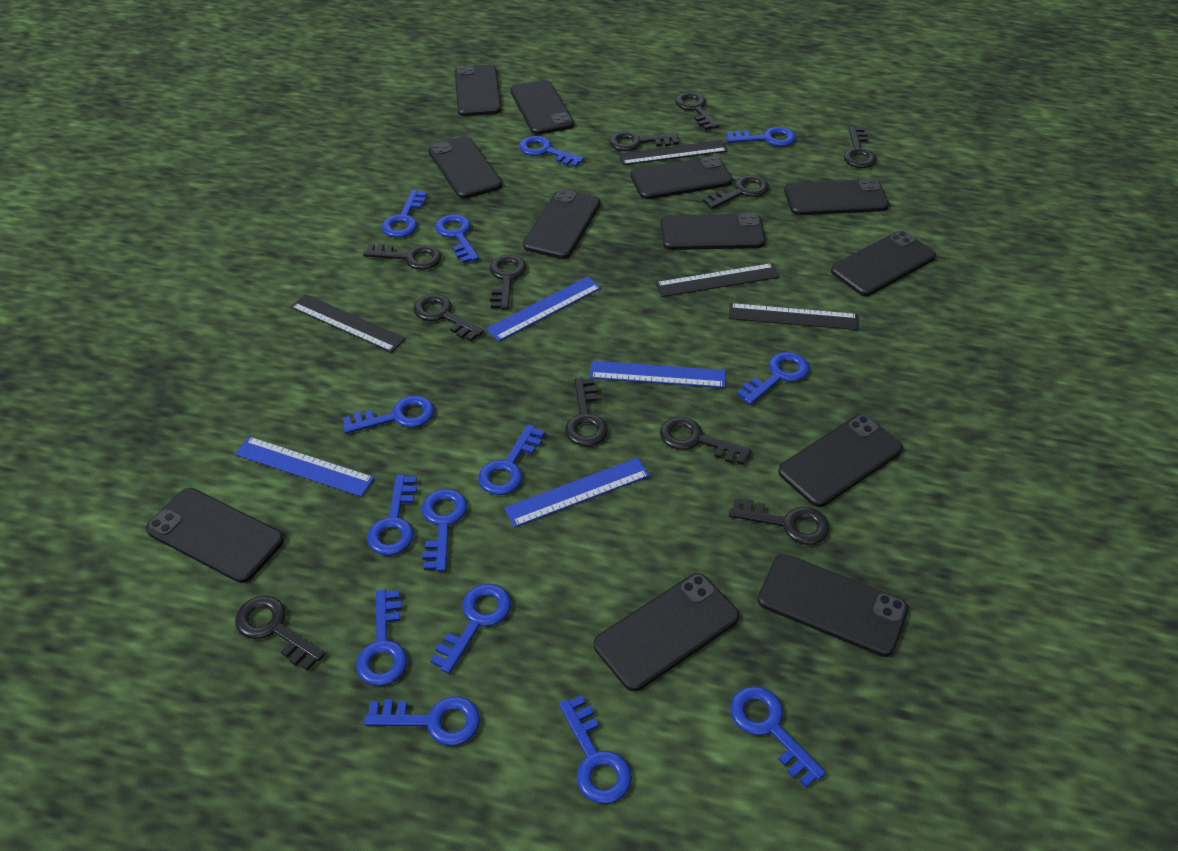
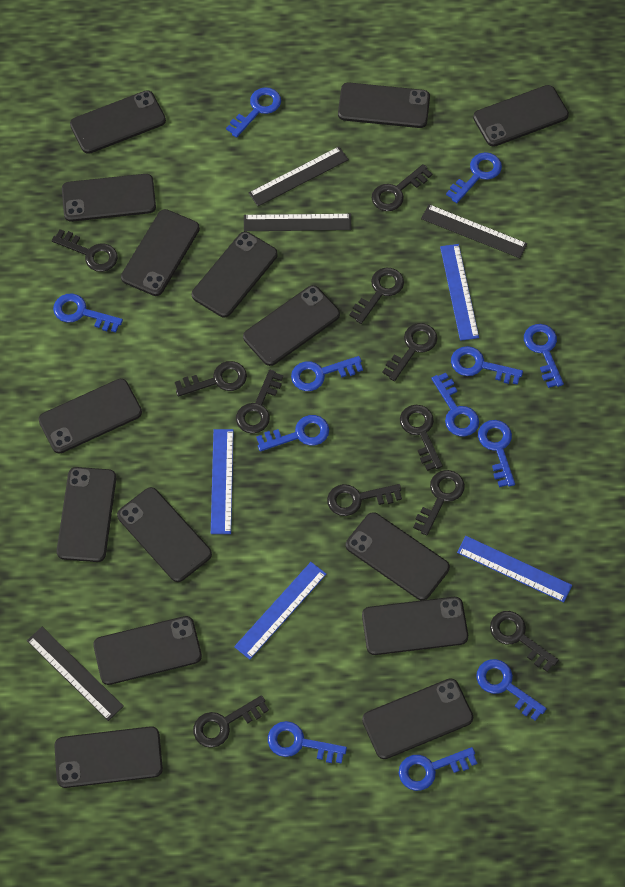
black phone: 12 -> 15
blue key: 14 -> 12

